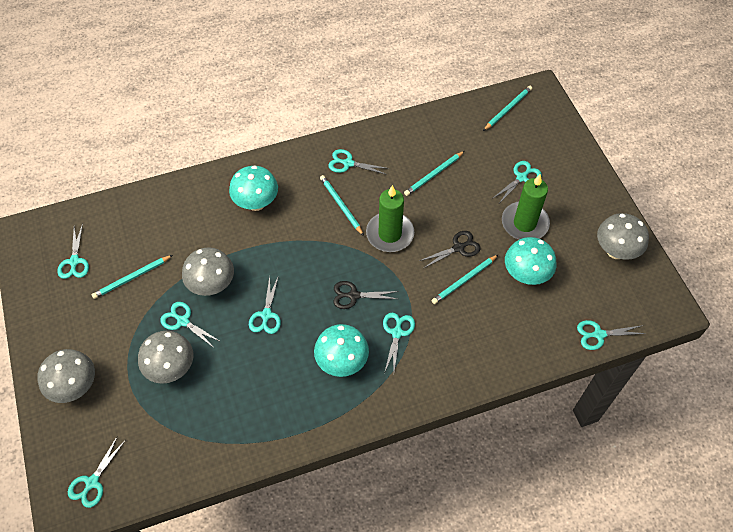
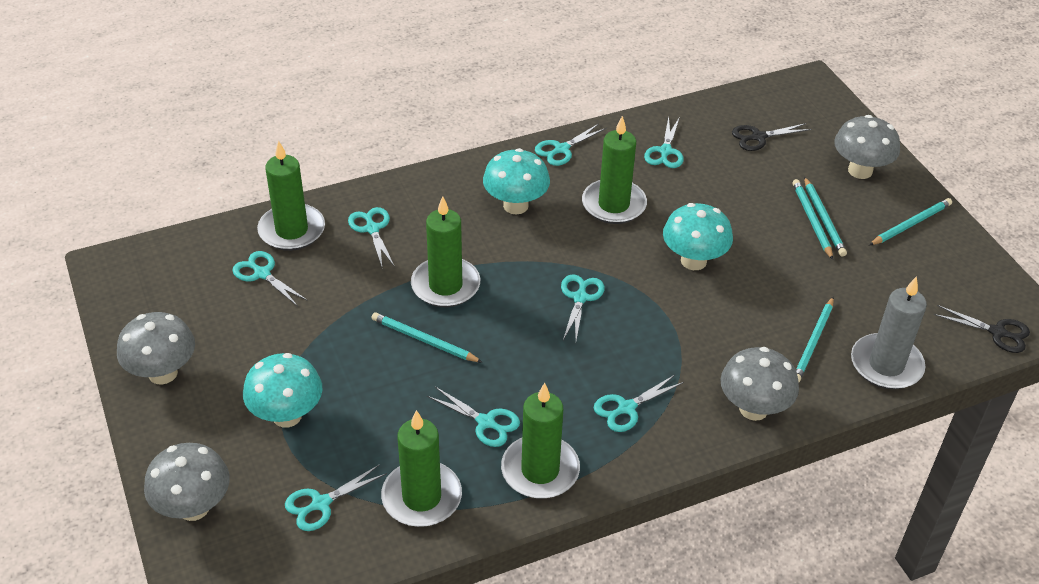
green candle: 2 -> 5
grey candle: 0 -> 1

